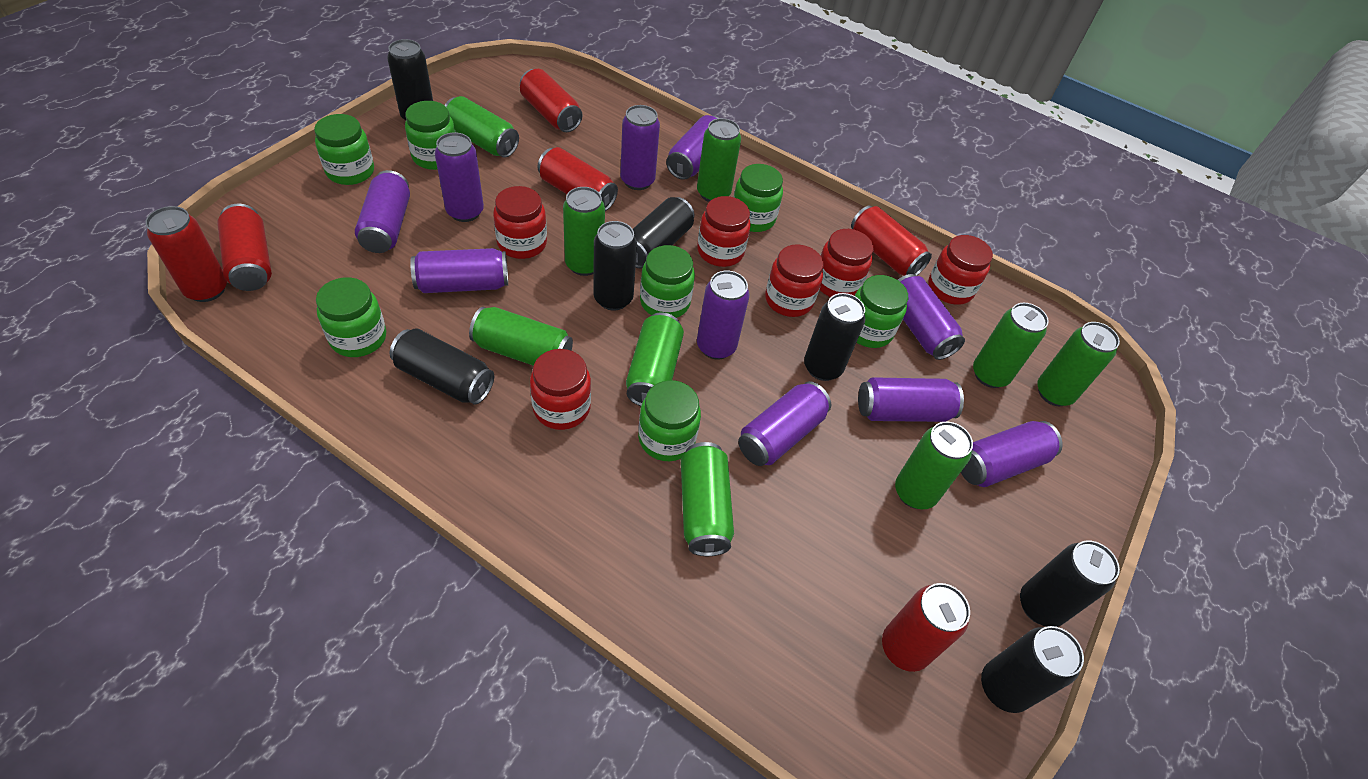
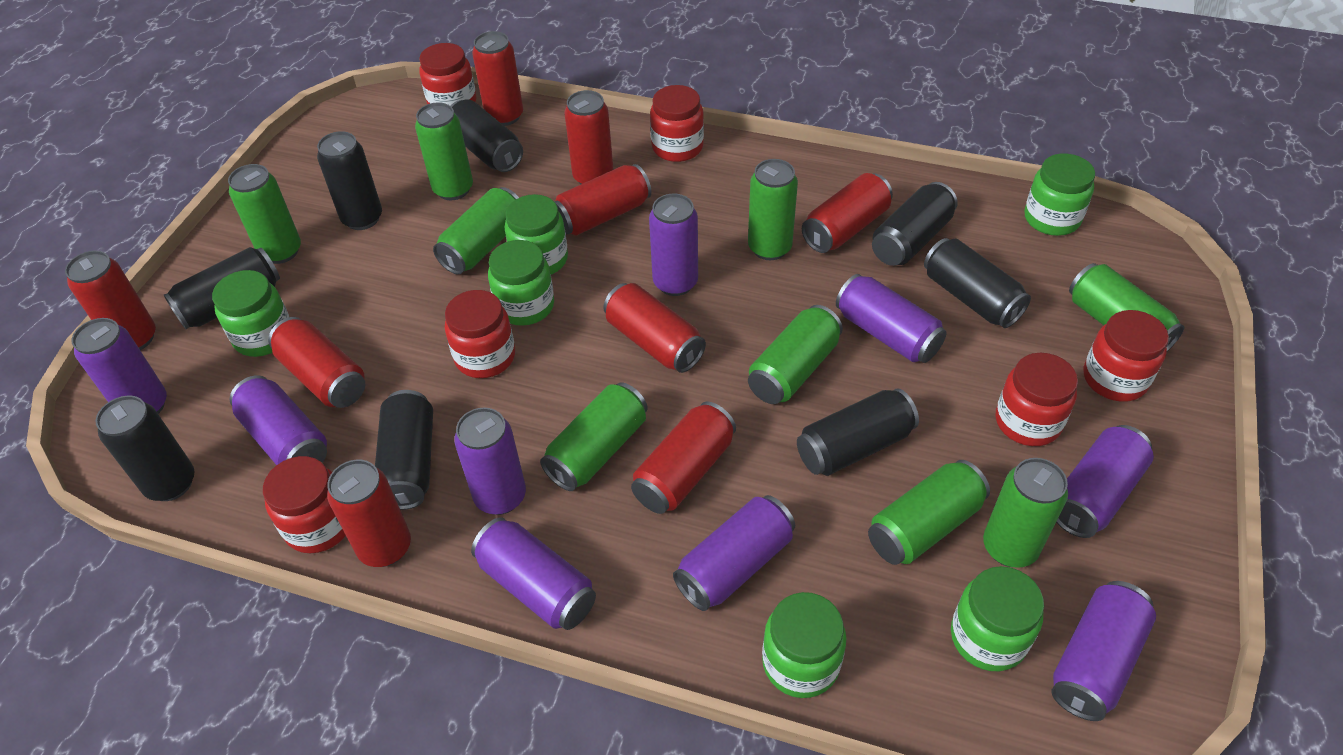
black can: 7 -> 8
green jar: 7 -> 6
purple can: 10 -> 9
red can: 6 -> 9

